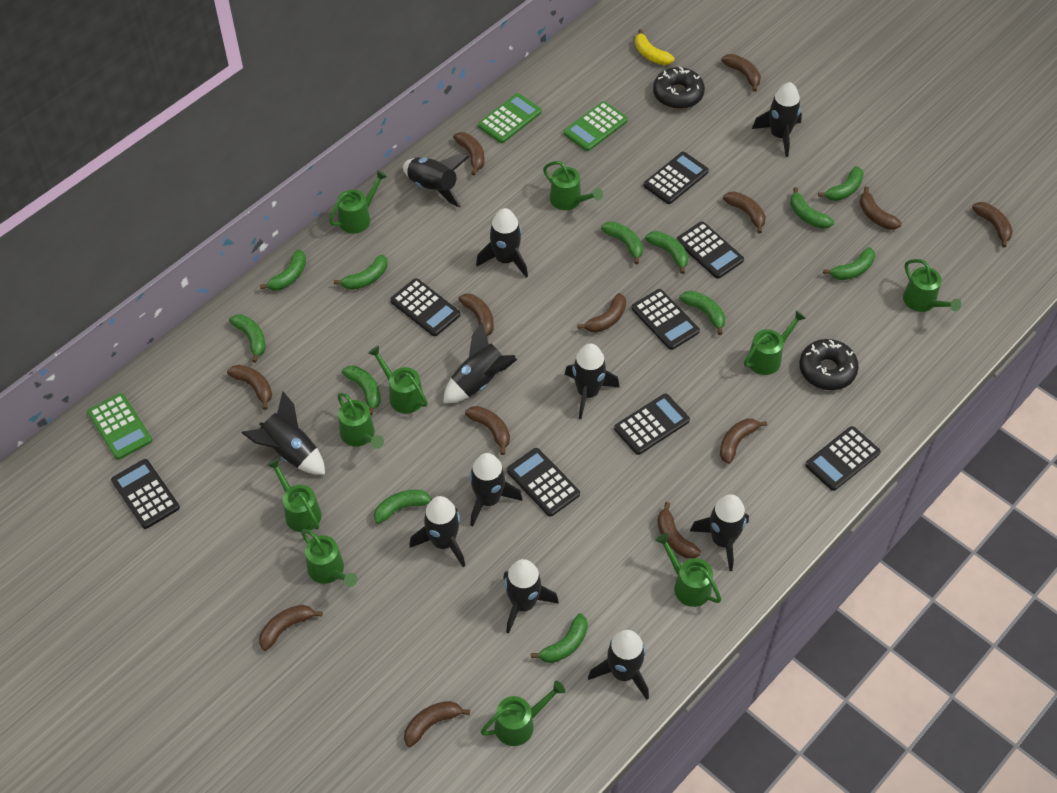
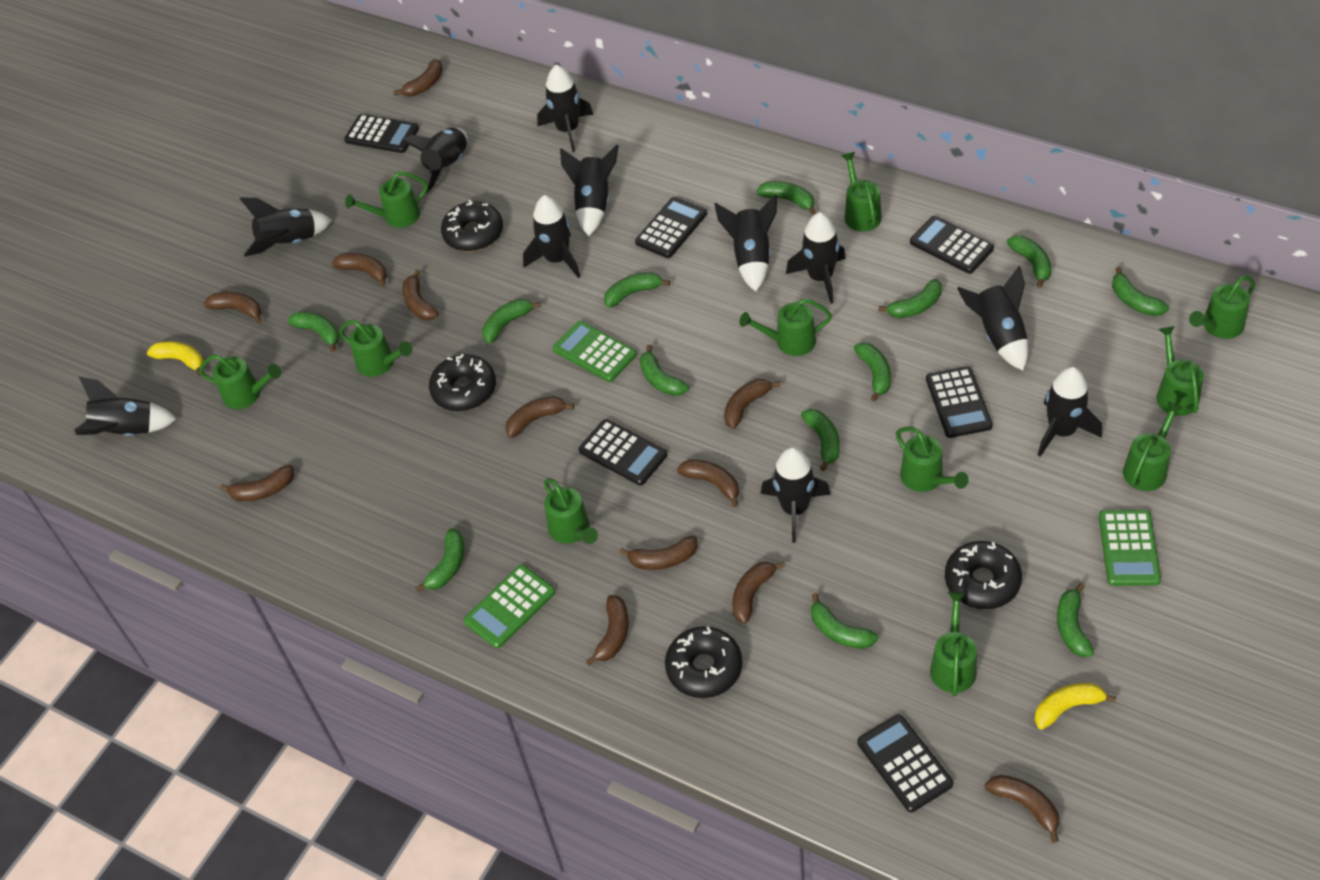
black calculator: 8 -> 6
black donut: 2 -> 4
brown banana: 13 -> 12
green banana: 12 -> 13
green watering can: 10 -> 11
yellow banana: 1 -> 2

